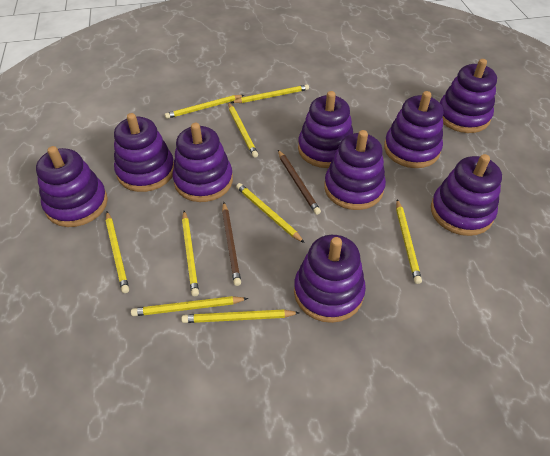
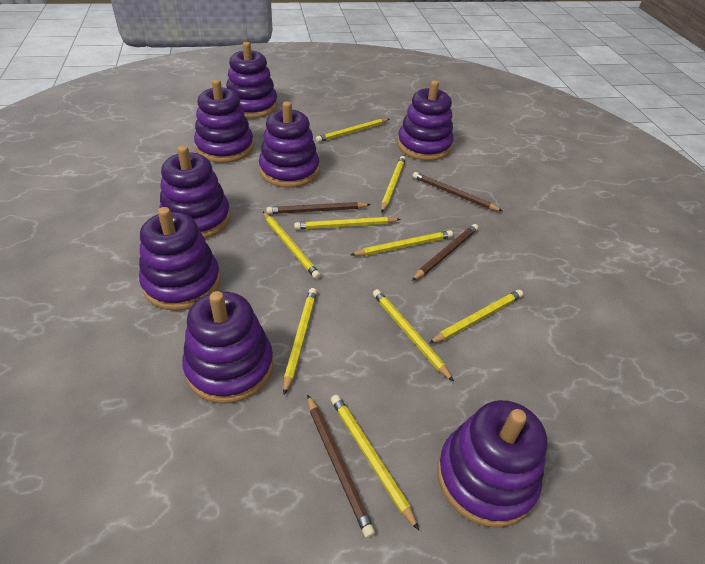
brown pencil: 2 -> 4
purple stacking toy: 9 -> 8

